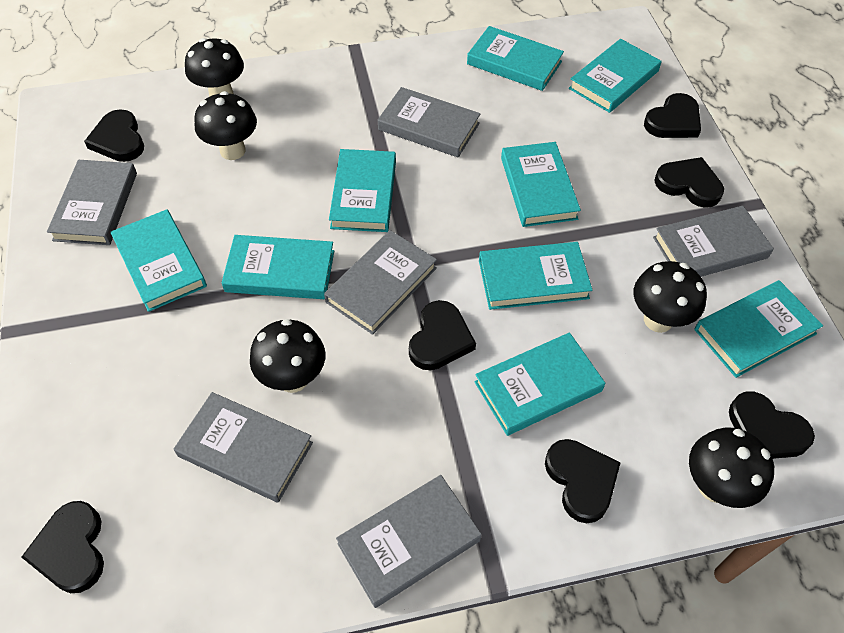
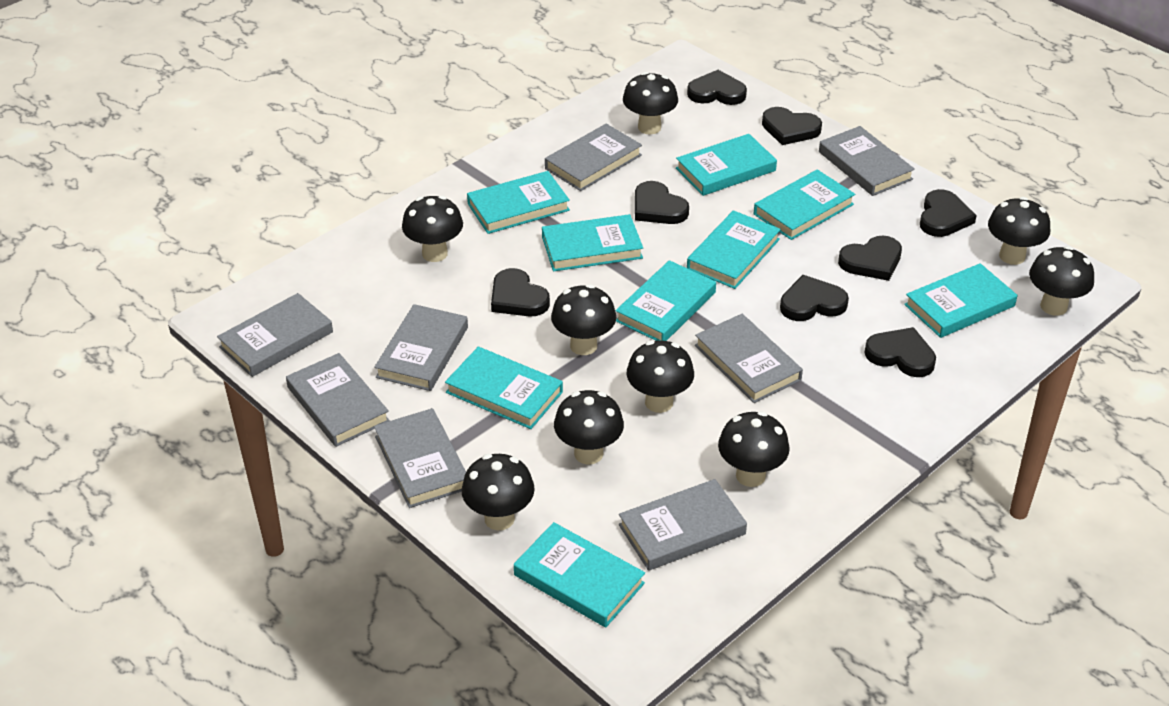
black heart: 7 -> 8
black mushroom: 5 -> 9
grey book: 6 -> 8

